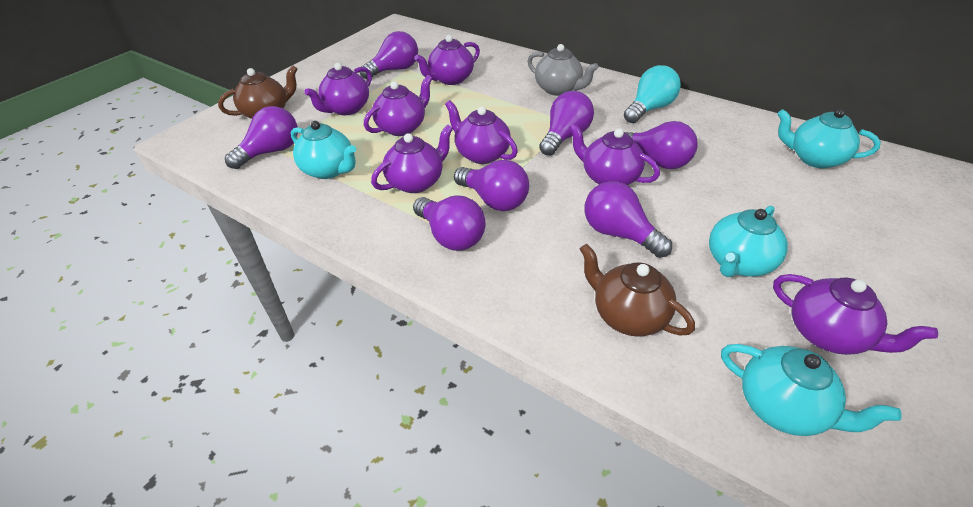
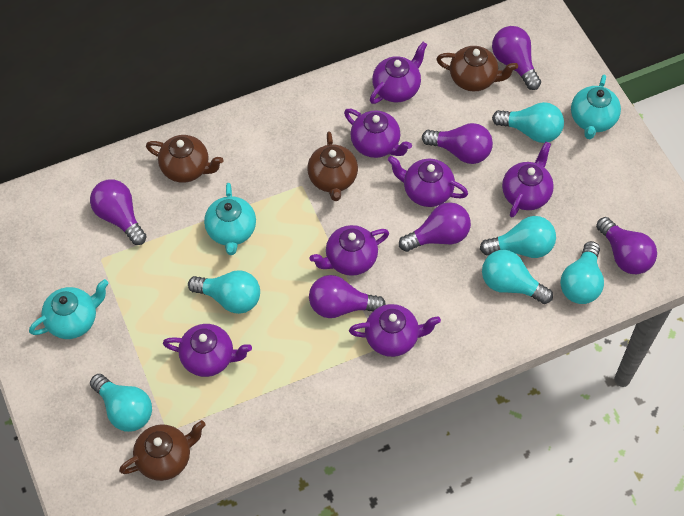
brown teapot: 2 -> 4
grey teapot: 1 -> 0
purple light bulb: 7 -> 6
turquoise light bulb: 1 -> 6
turquoise teapot: 4 -> 3

